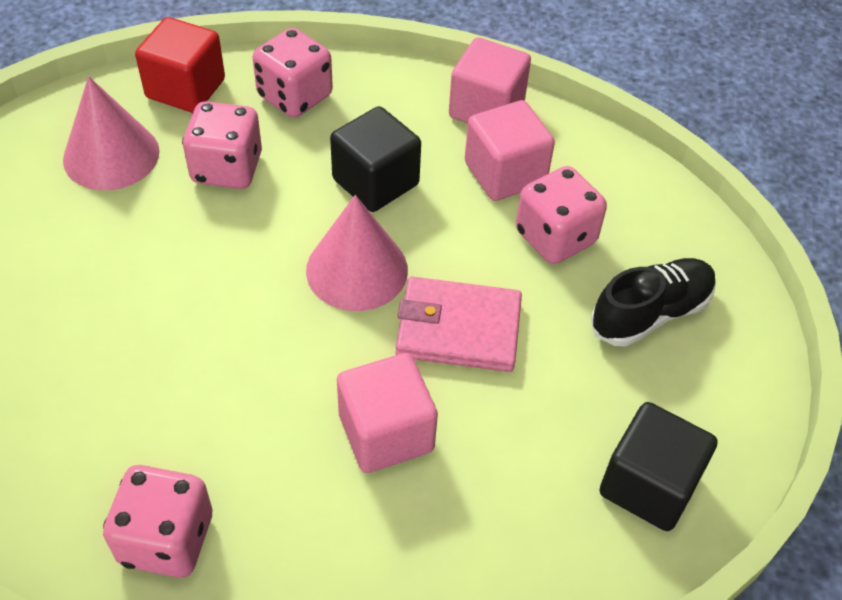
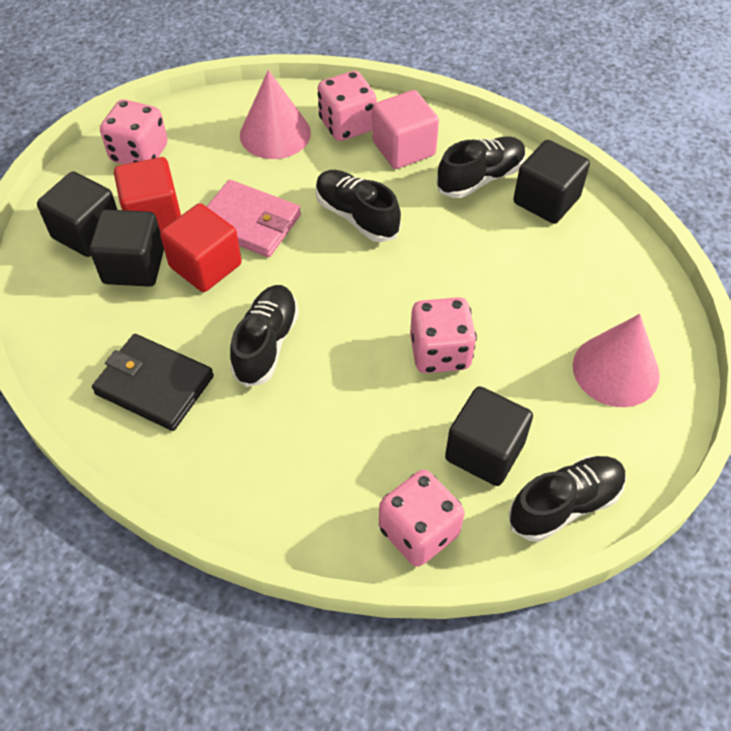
black cube: 2 -> 4
black shoe: 1 -> 4
black wallet: 0 -> 1
pink cube: 3 -> 1
red cube: 1 -> 2

